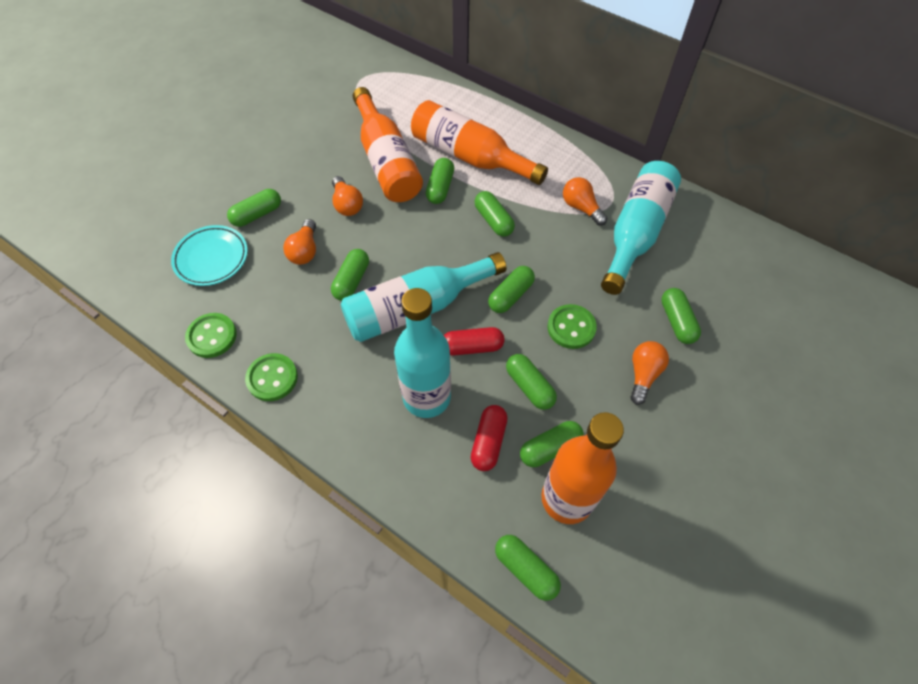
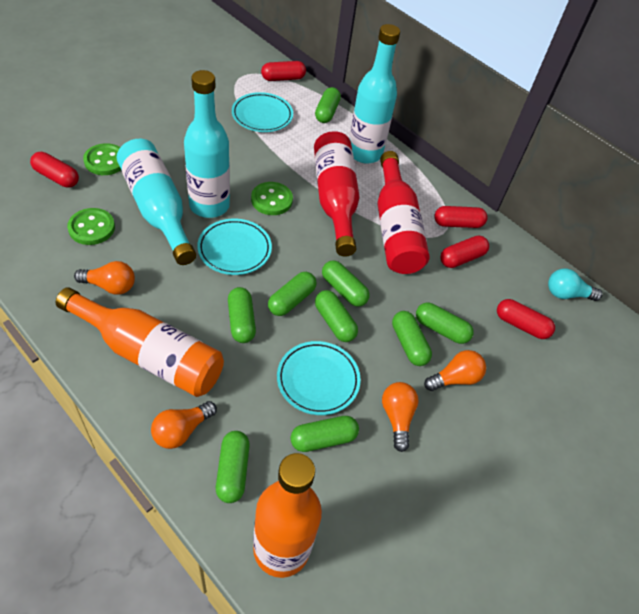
orange bottle: 3 -> 2
red bottle: 0 -> 2
red capsule: 2 -> 5
turquoise light bulb: 0 -> 1
turquoise plate: 1 -> 3

